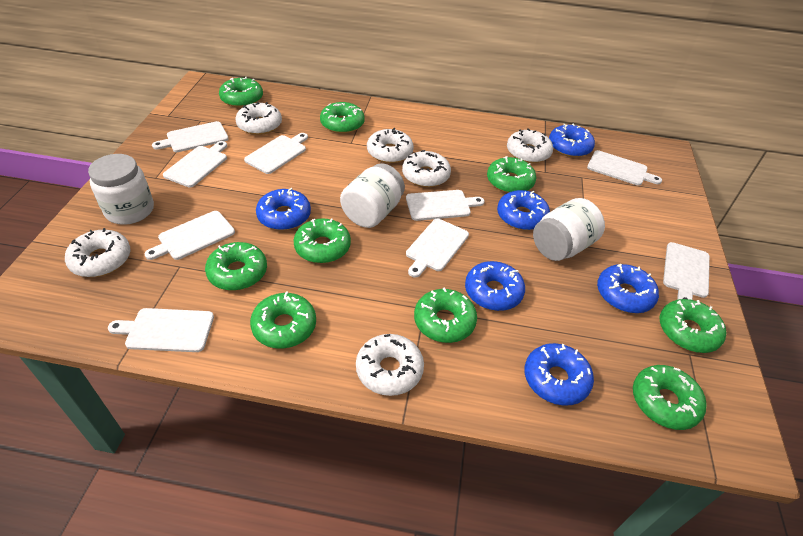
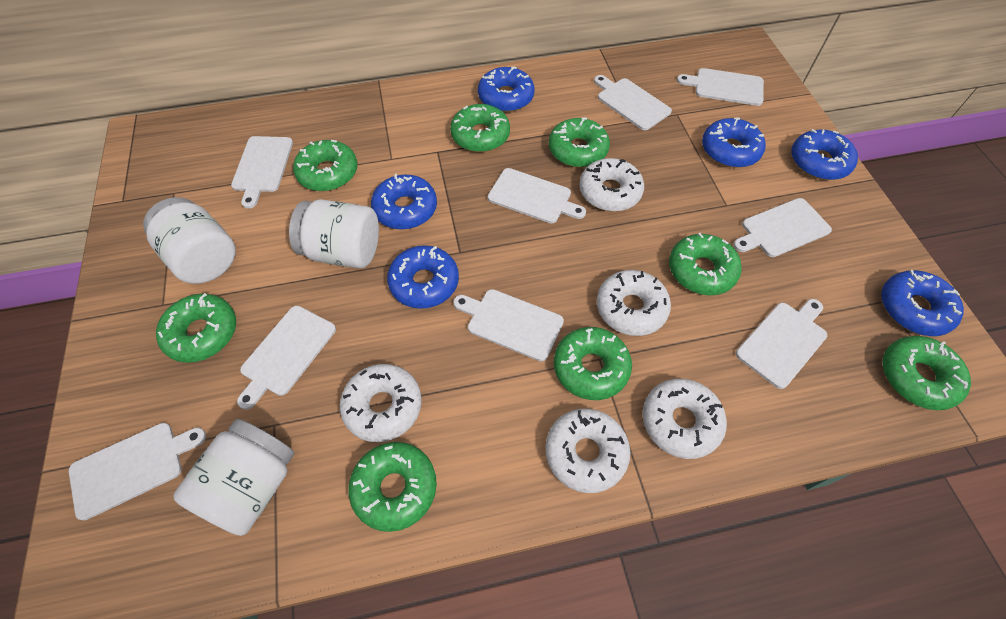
green donut: 9 -> 8
white donut: 6 -> 5

